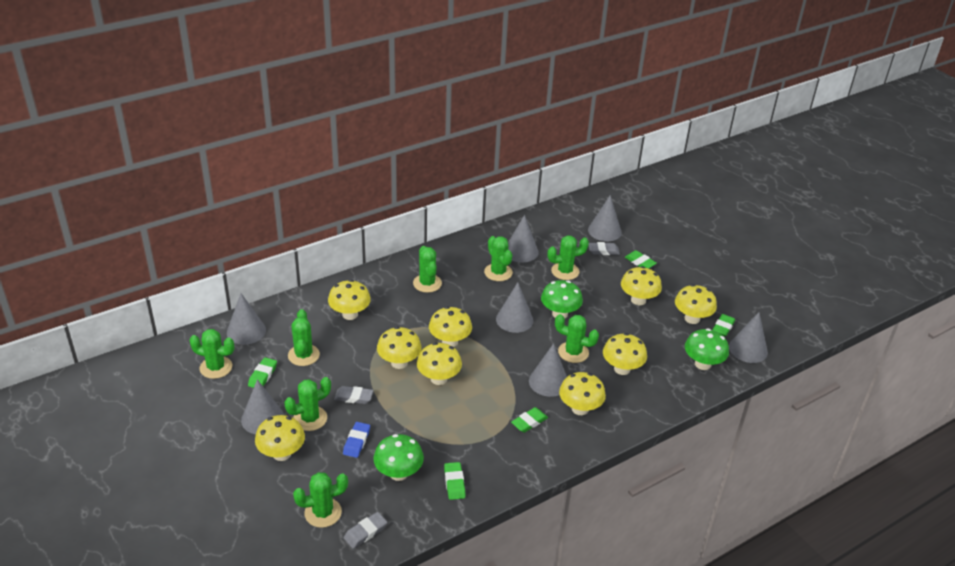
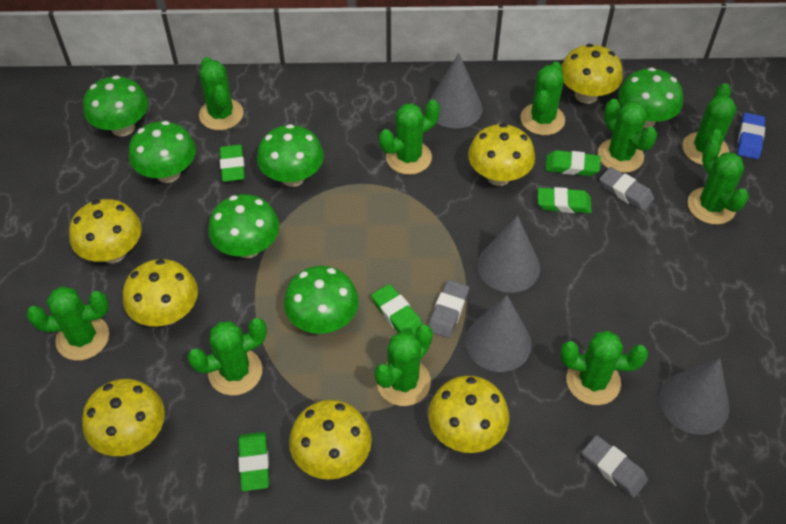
green cactus: 8 -> 10
green mushroom: 3 -> 6
grey cone: 7 -> 4
yellow mushroom: 9 -> 7

